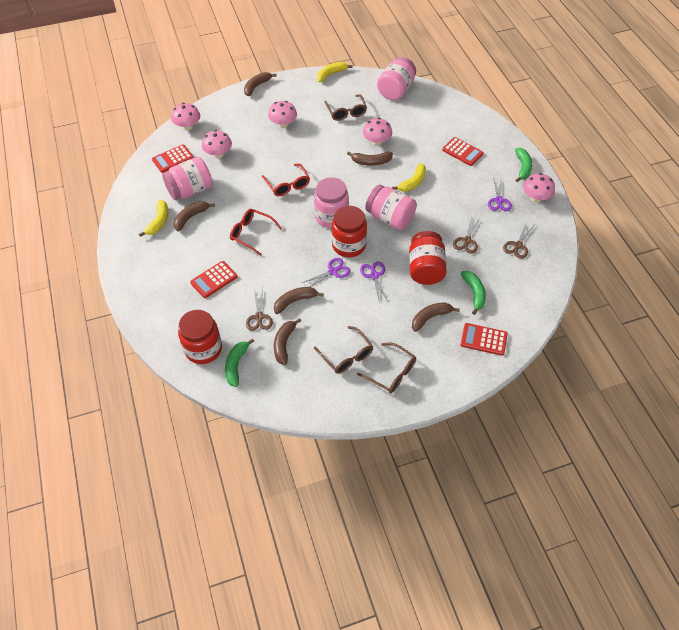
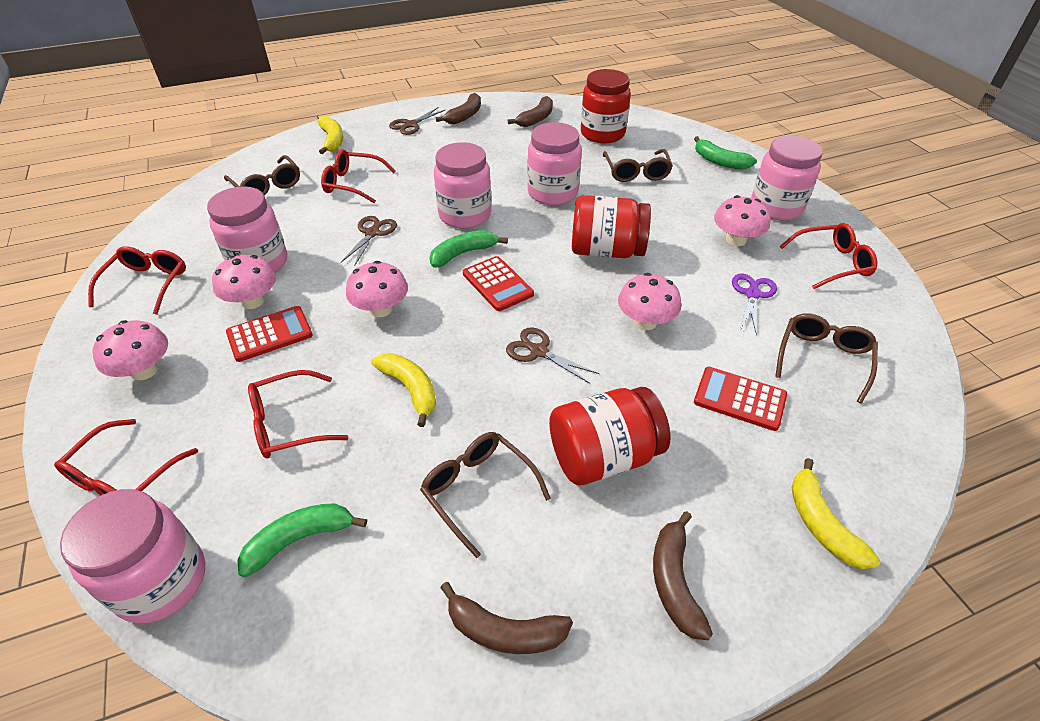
brown banana: 6 -> 4
brown glasses: 3 -> 4
pink jar: 4 -> 5
purple scissors: 3 -> 1
red calculator: 4 -> 3
red glasses: 2 -> 5

